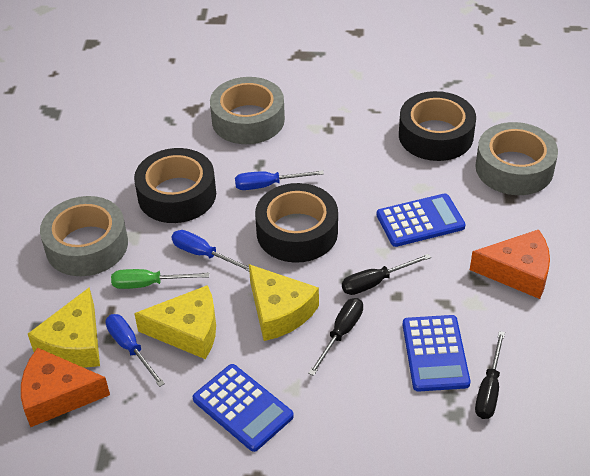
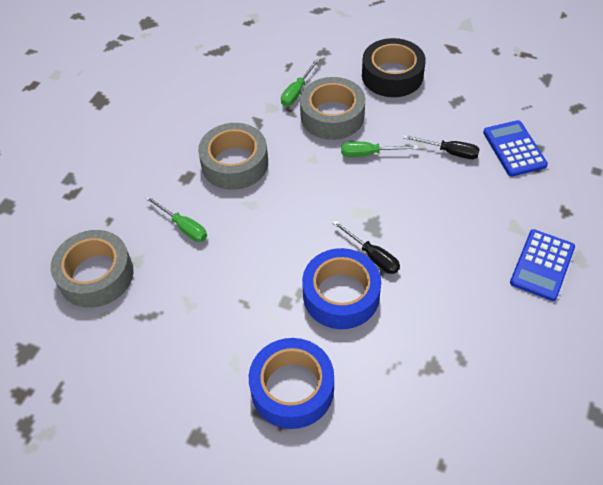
black screwdriver: 3 -> 2
black tape: 3 -> 1
blue calculator: 3 -> 2
blue screwdriver: 3 -> 0
blue tape: 0 -> 2
green screwdriver: 1 -> 3
orange cheese: 2 -> 0
yellow cheese: 3 -> 0

